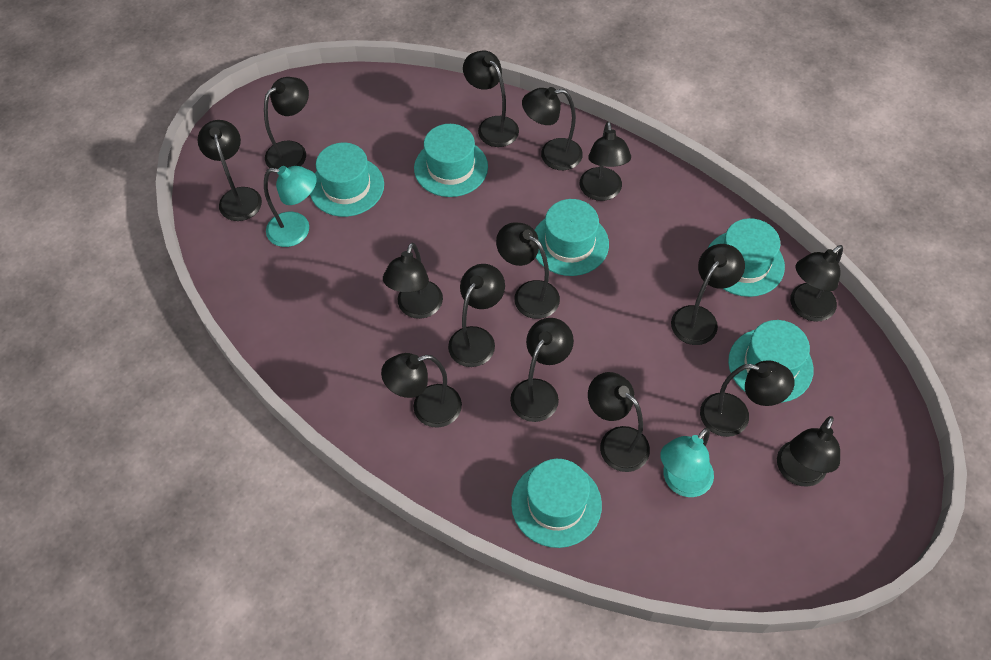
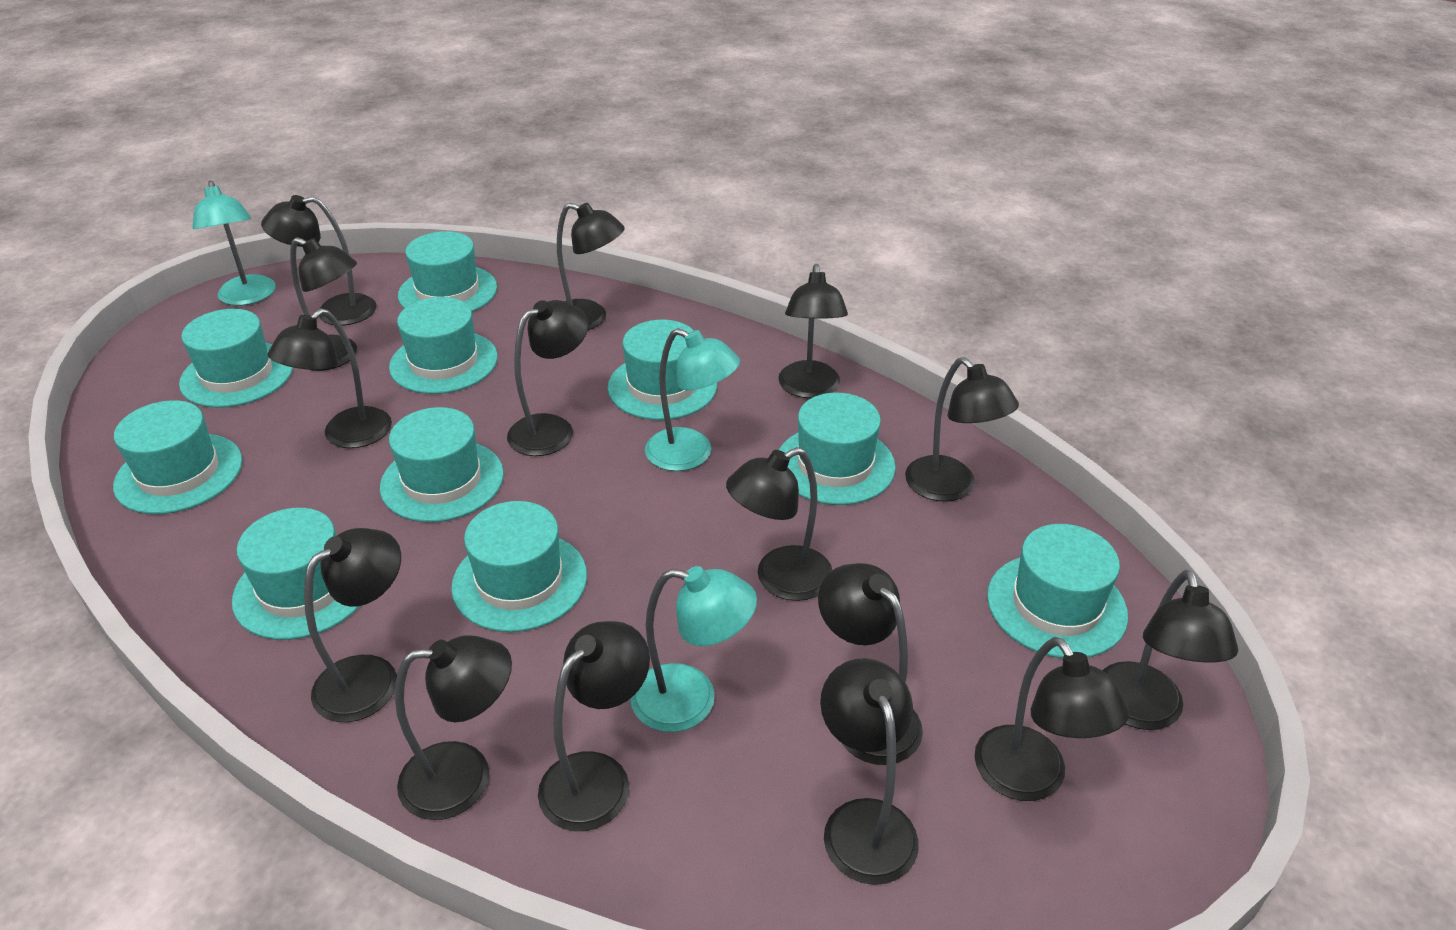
turquoise hat: 6 -> 10
turquoise lamp: 2 -> 3

